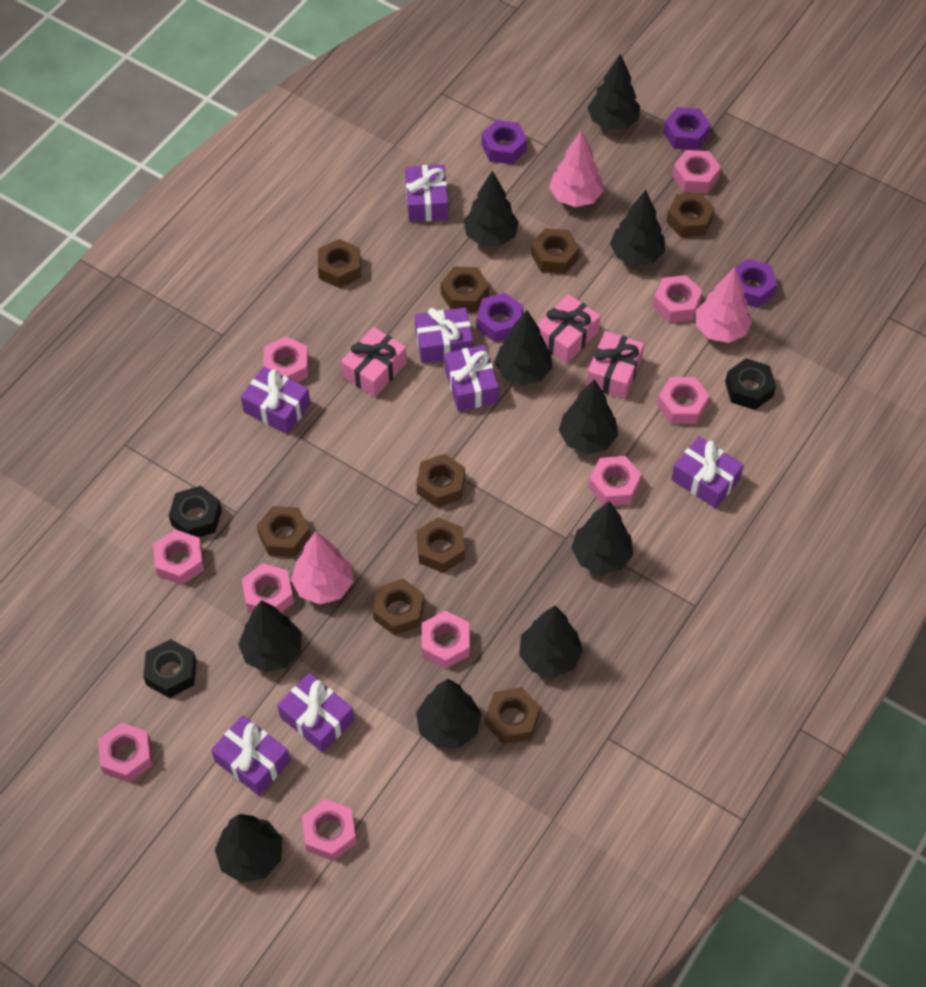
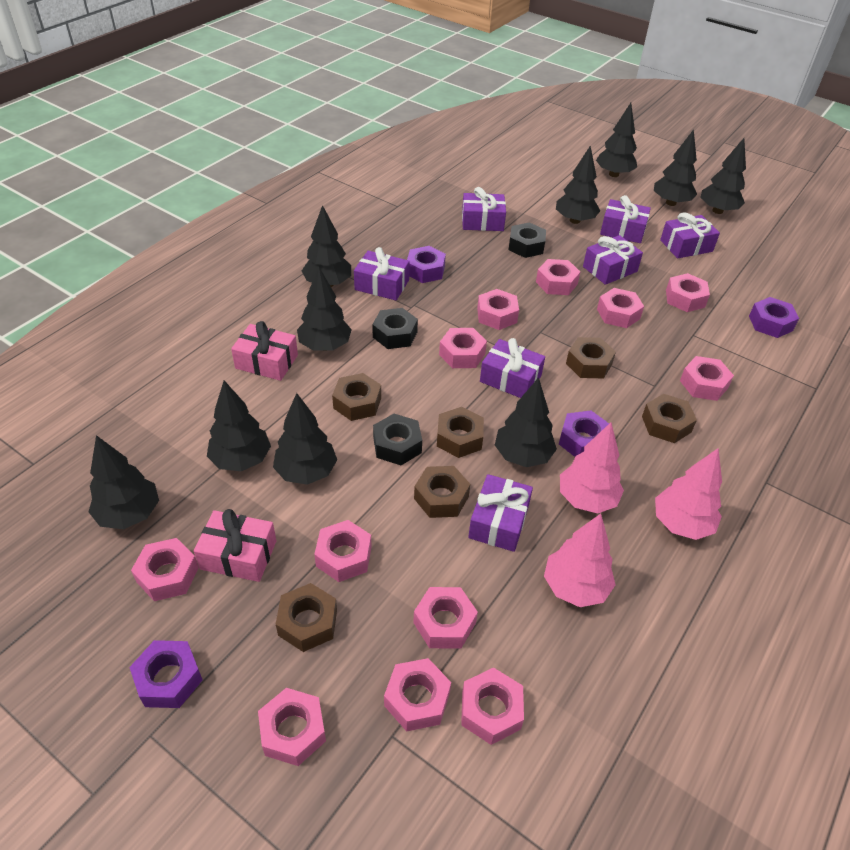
brown nut: 9 -> 6
pink gift: 3 -> 2
pink nut: 10 -> 12

